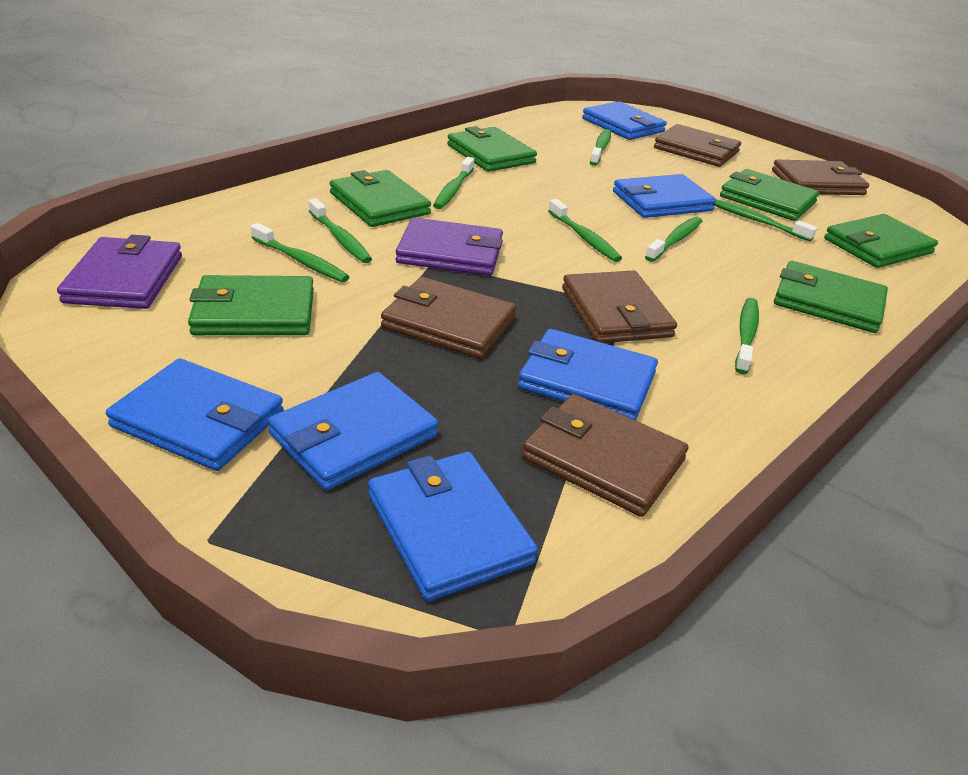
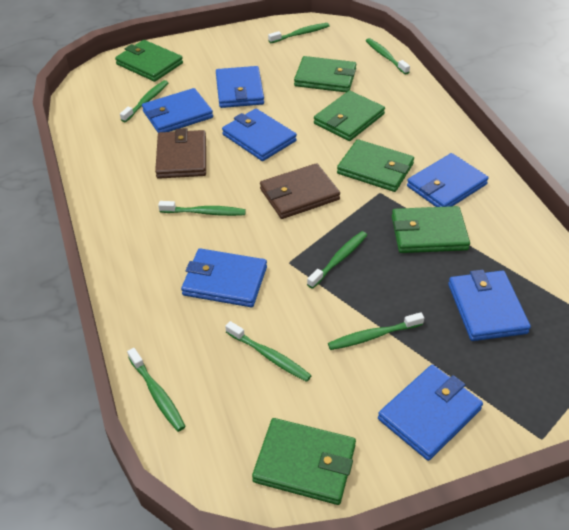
blue wallet: 6 -> 7
brown wallet: 5 -> 2
purple wallet: 2 -> 0

